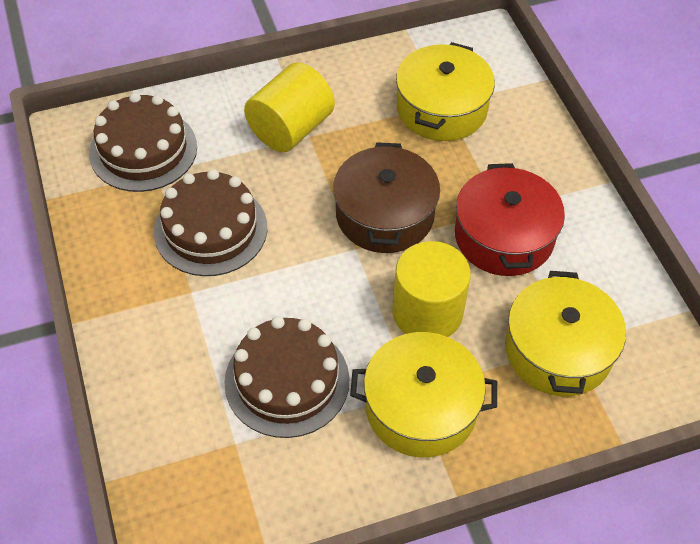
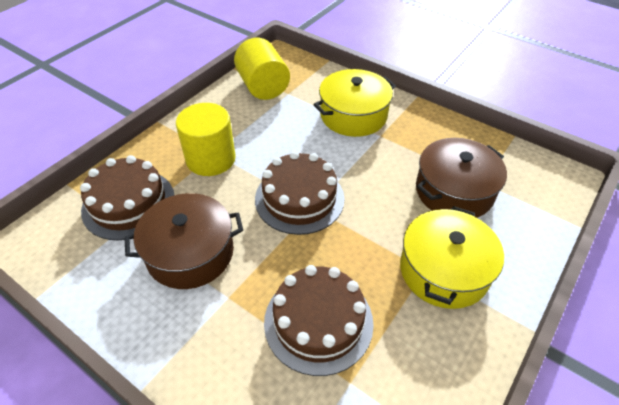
brown pot: 1 -> 2
red pot: 1 -> 0
yellow pot: 3 -> 2

